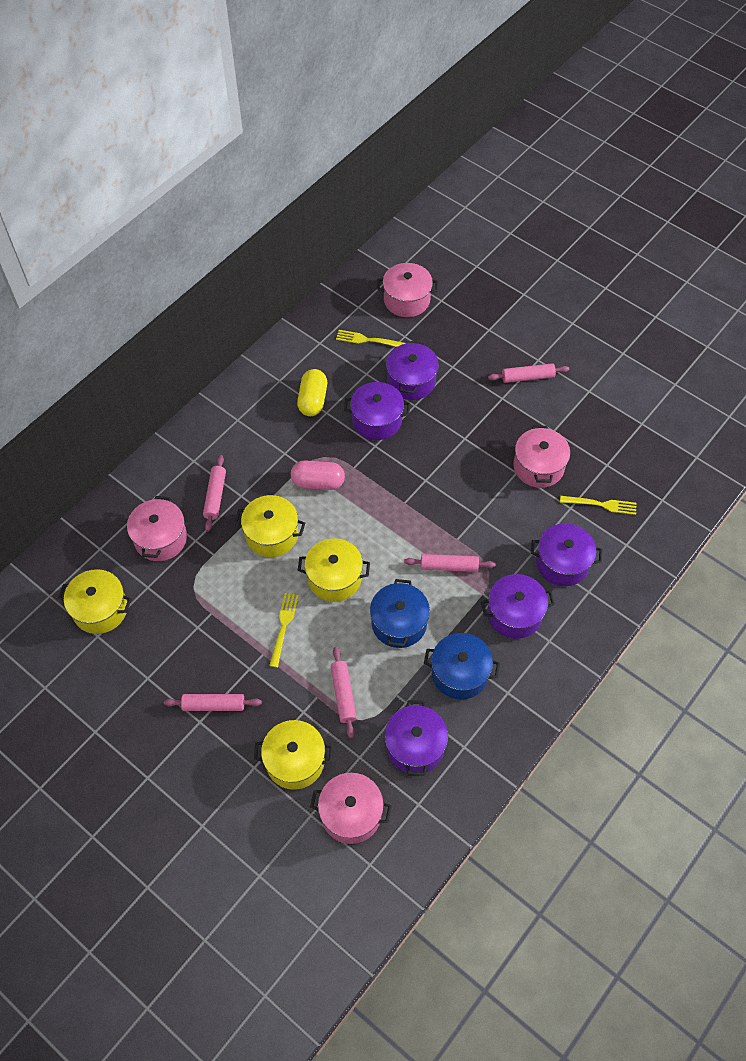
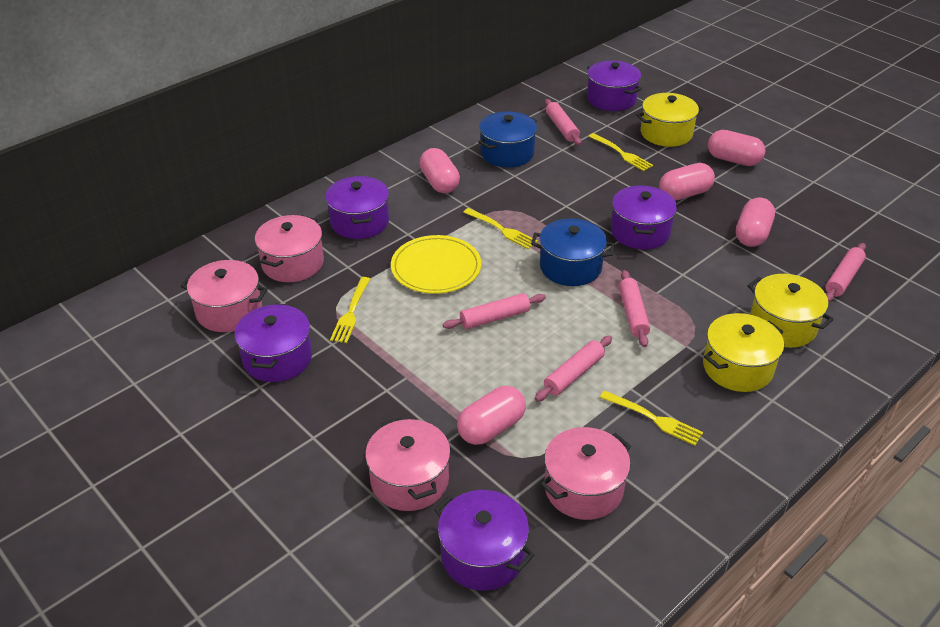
pink capsule: 1 -> 5
yellow capsule: 1 -> 0
yellow fork: 3 -> 4
yellow plate: 0 -> 1
yellow pot: 4 -> 3

